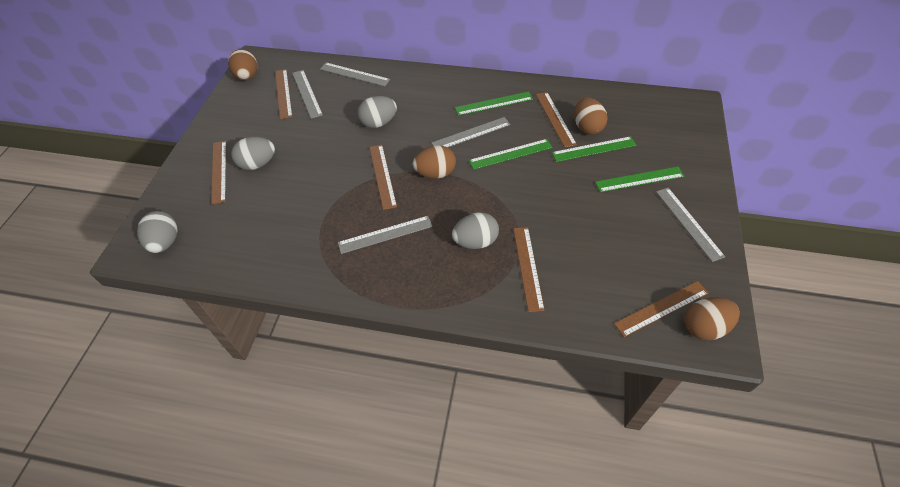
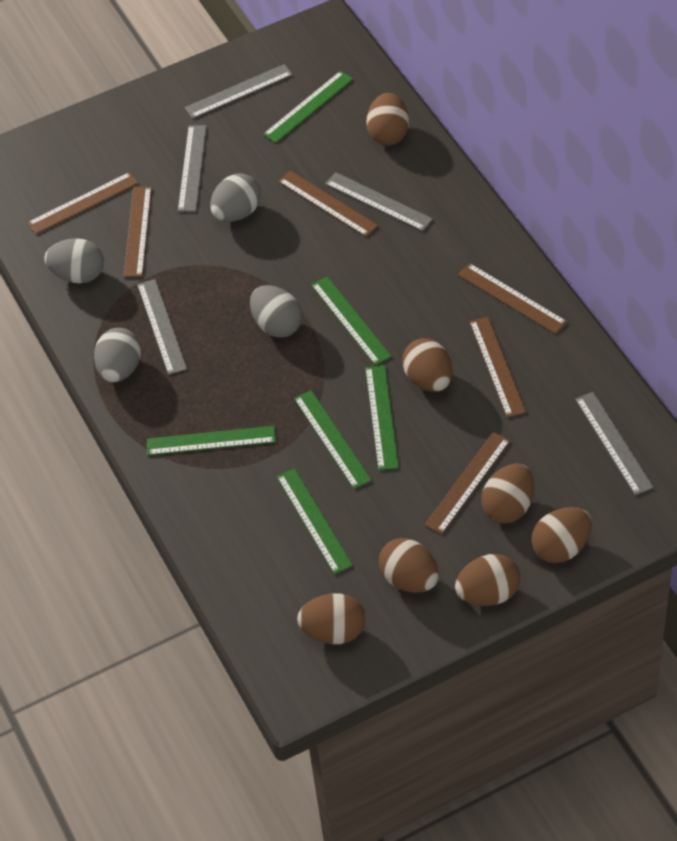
brown egg: 4 -> 7
green ruler: 4 -> 6

